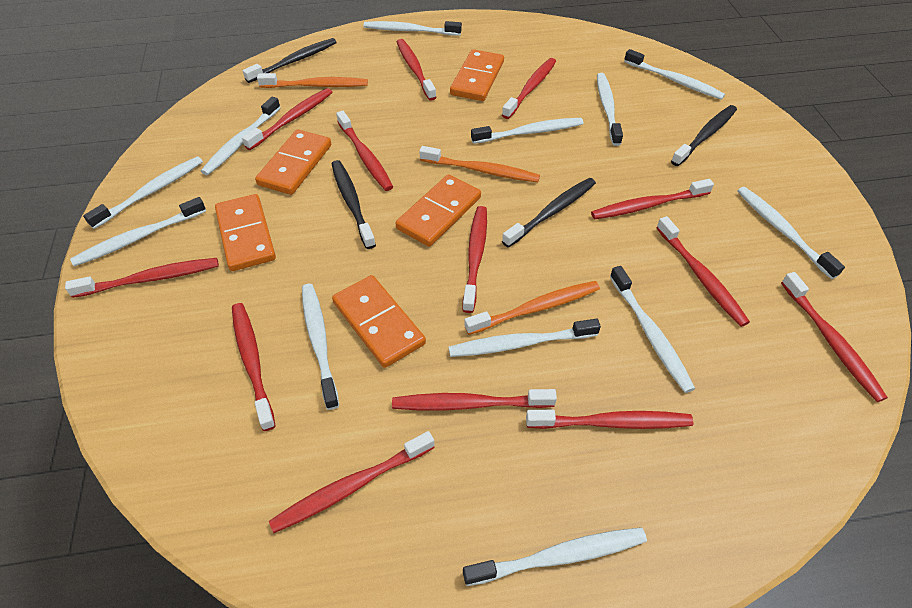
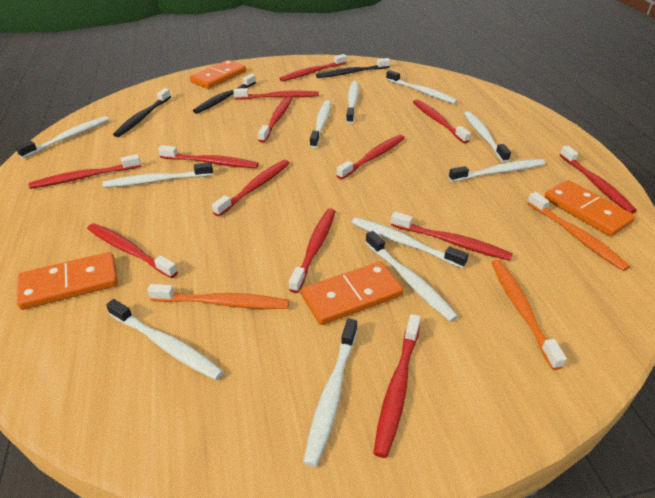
black toothbrush: 4 -> 3
orange domino: 5 -> 4
white toothbrush: 12 -> 11

